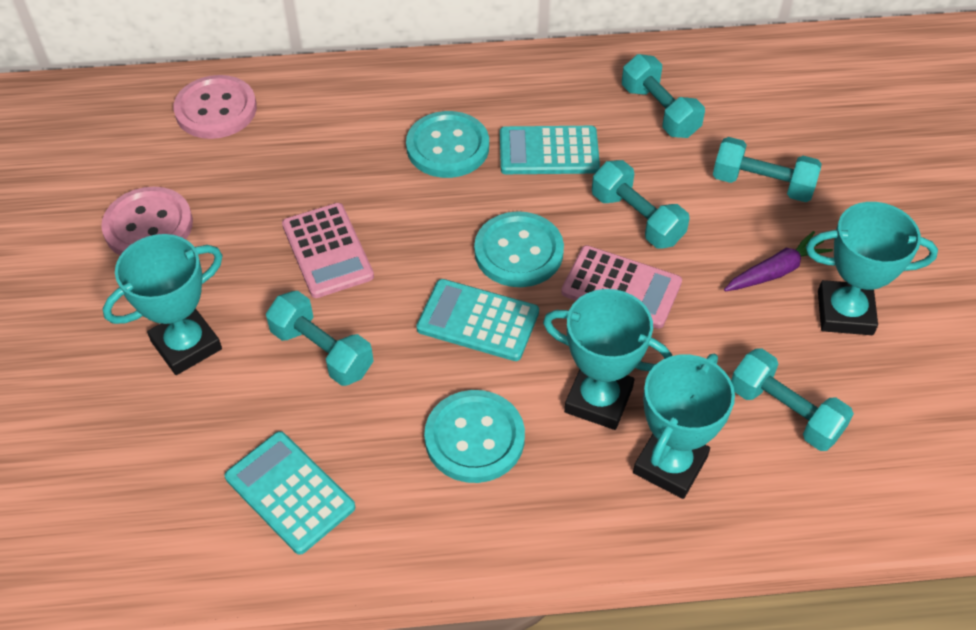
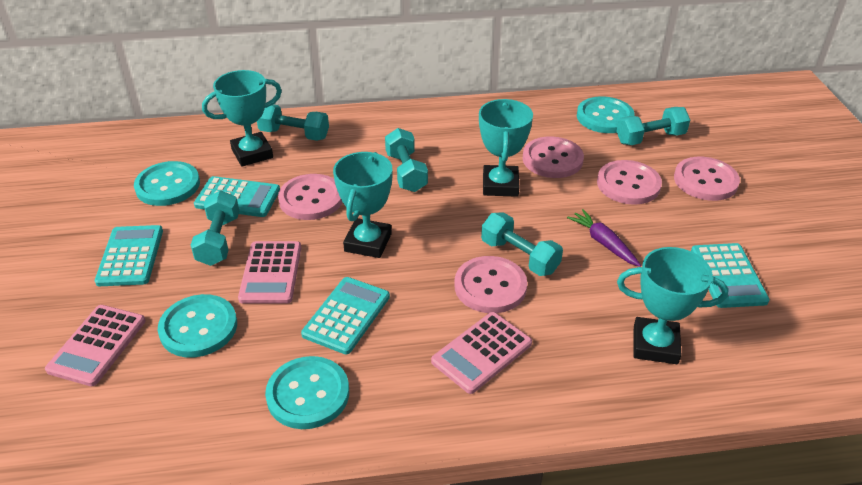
pink button: 2 -> 5
pink calculator: 2 -> 3
turquoise button: 3 -> 4
turquoise calculator: 3 -> 4

